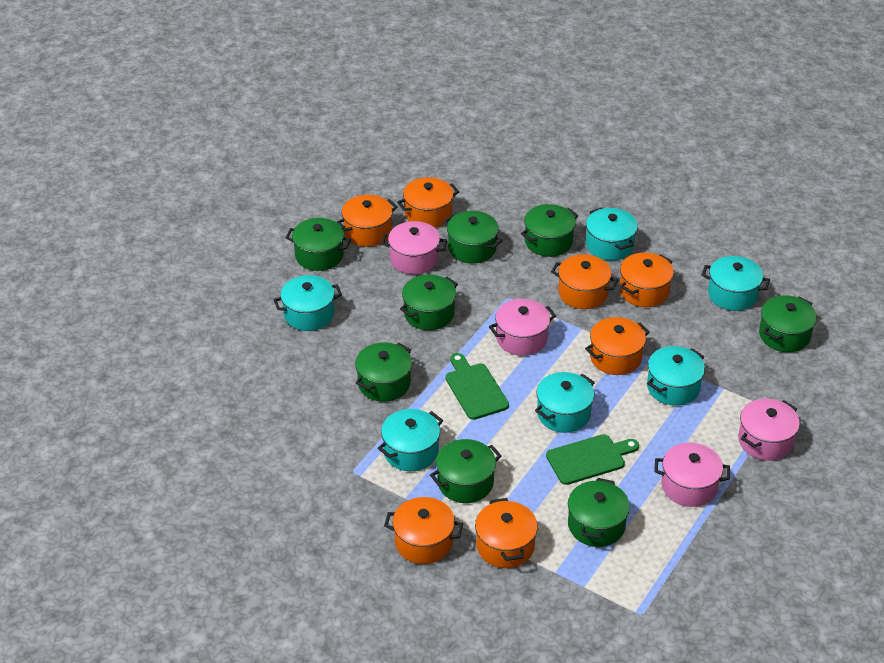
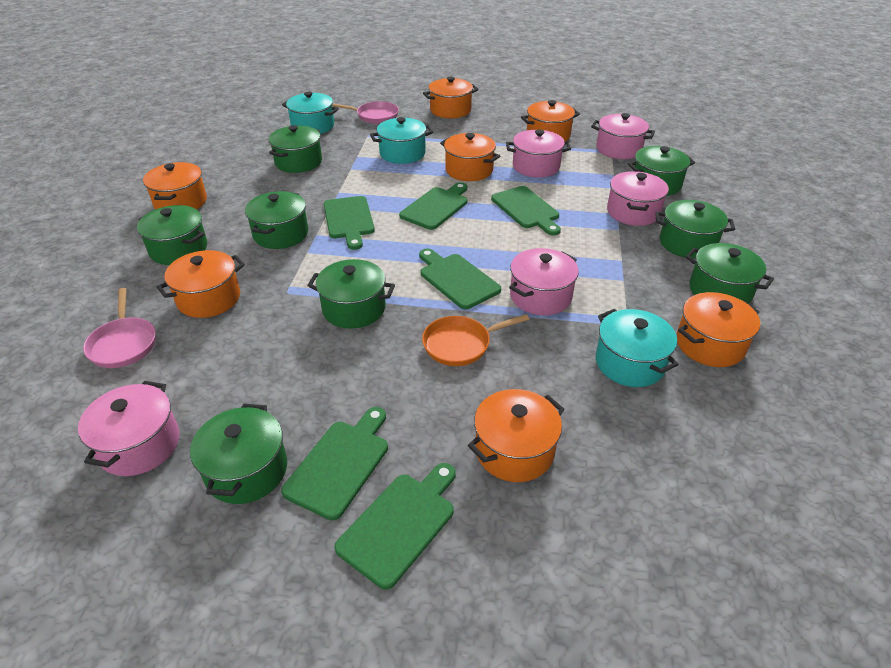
green cutting board: 2 -> 6
orange pan: 0 -> 1
pink pan: 0 -> 2
pink pot: 4 -> 5
turquoise pot: 6 -> 3

